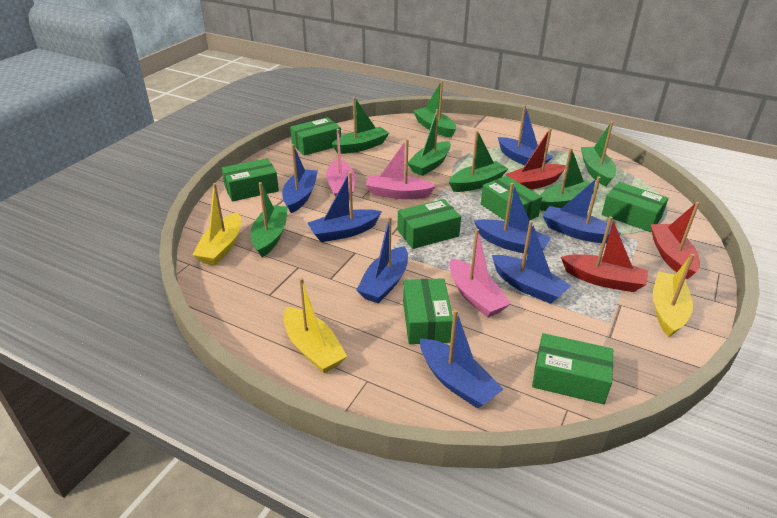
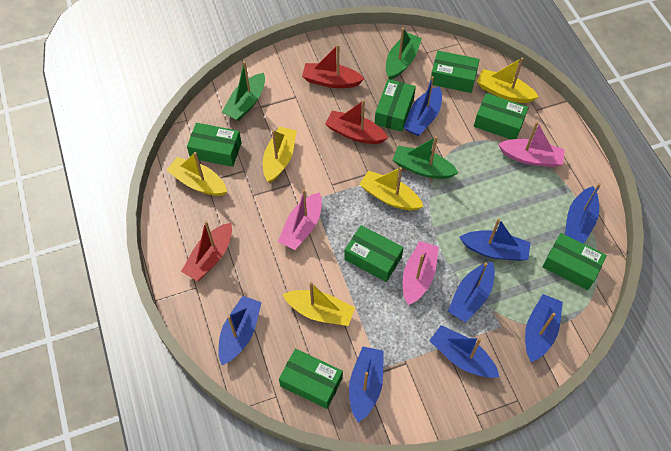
green boat: 7 -> 3
yellow boat: 3 -> 5

